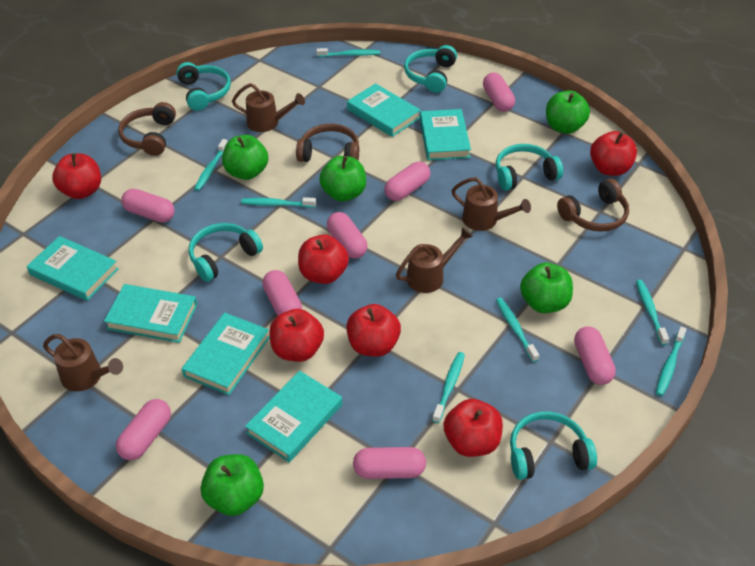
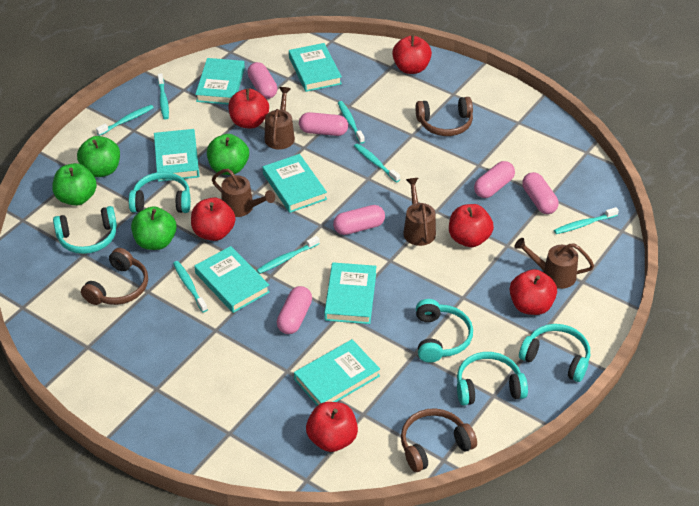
green apple: 5 -> 4
pink capsule: 8 -> 6
turquoise book: 6 -> 7

